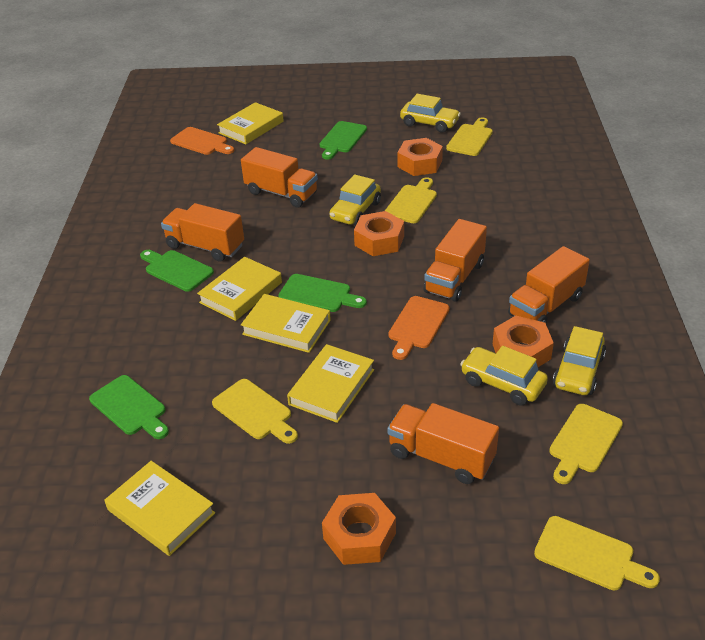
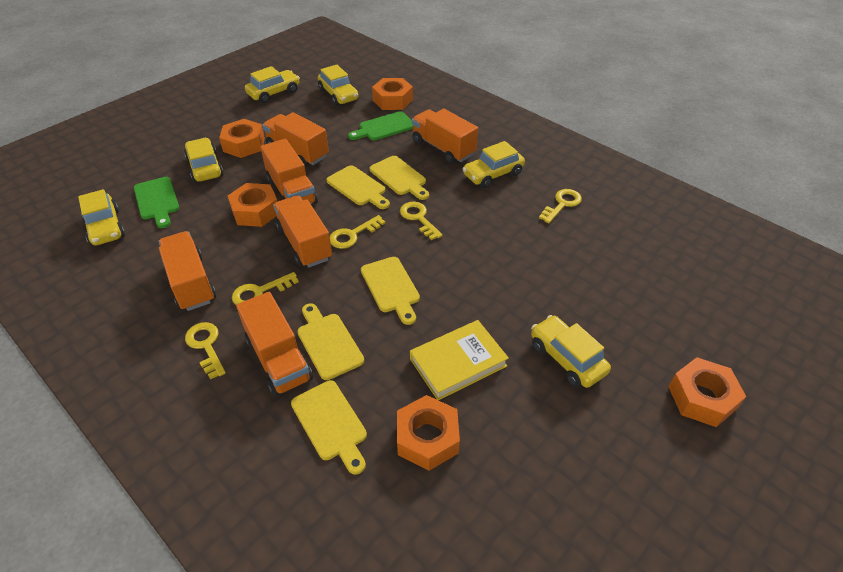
green cutting board: 4 -> 2
orange cutting board: 2 -> 0
orange nut: 4 -> 5
orange truck: 5 -> 6
yellow book: 5 -> 1
yellow car: 4 -> 6
yellow key: 0 -> 5

